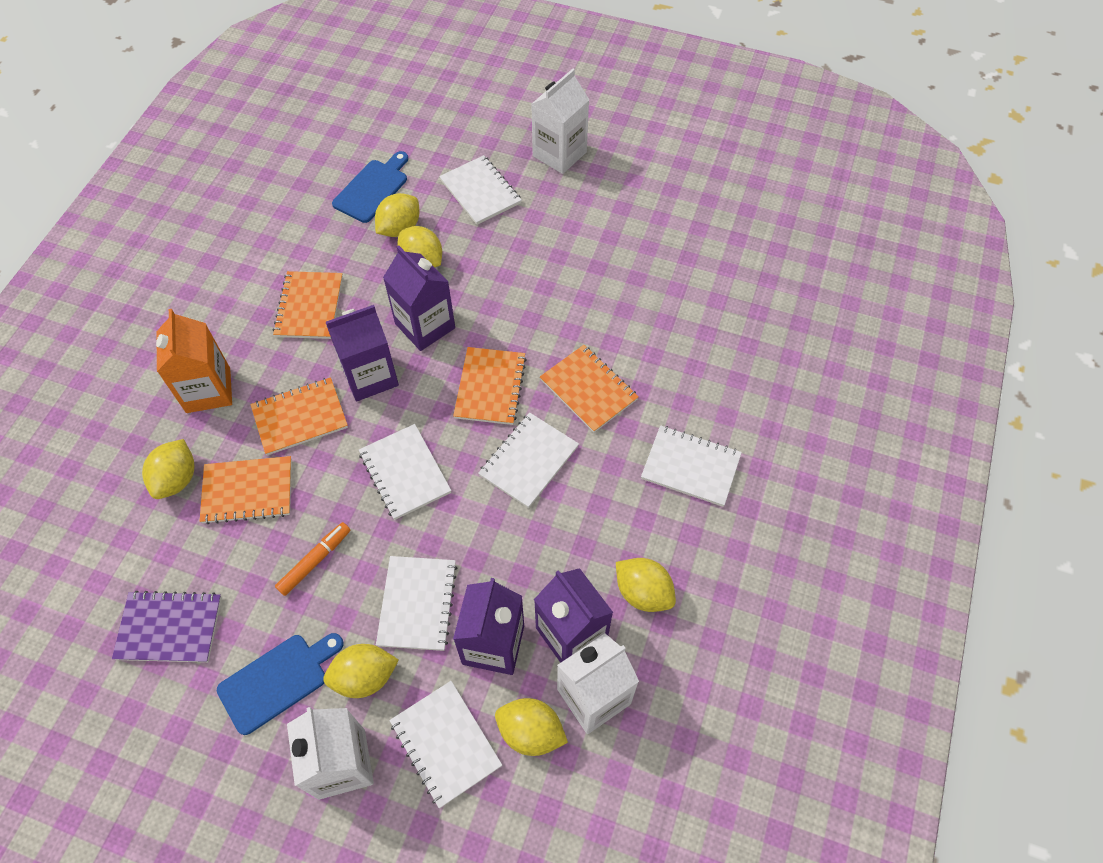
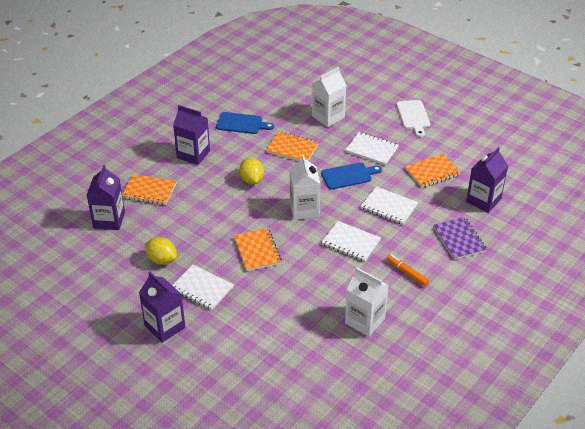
orange carton: 1 -> 0
orange notebook: 5 -> 4
white cutting board: 0 -> 1
white notebook: 6 -> 4
yellow lemon: 6 -> 2

